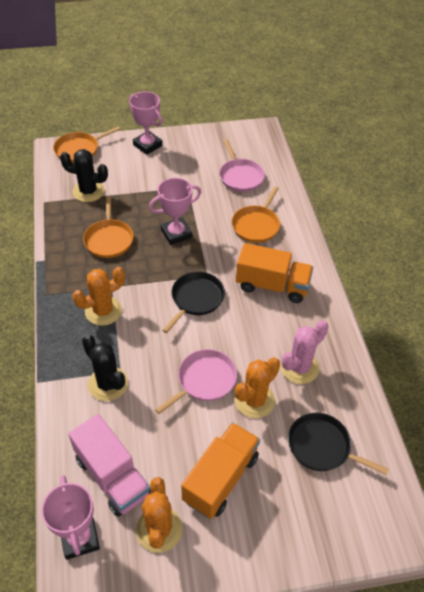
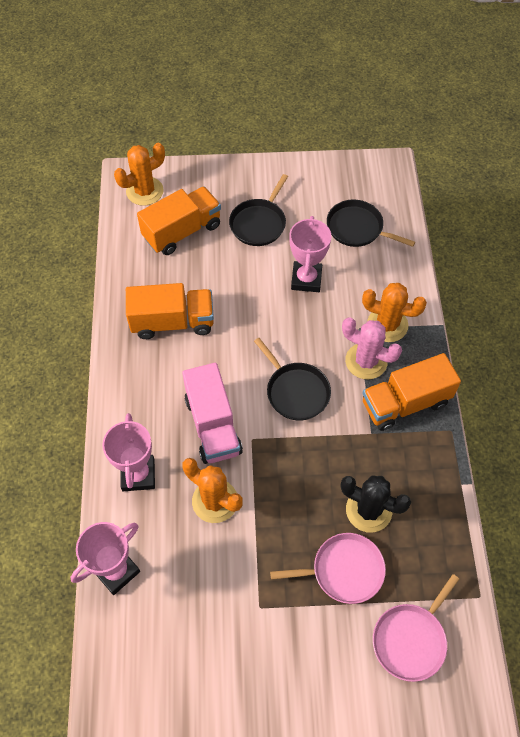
black cactus: 2 -> 1
black pan: 2 -> 3
orange pan: 3 -> 0
orange truck: 2 -> 3

